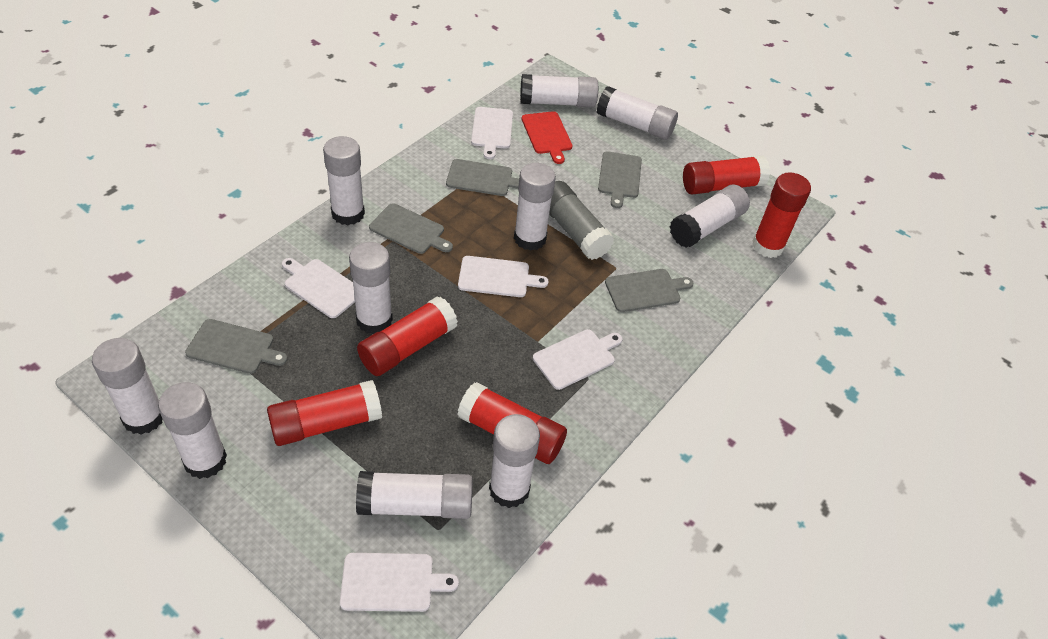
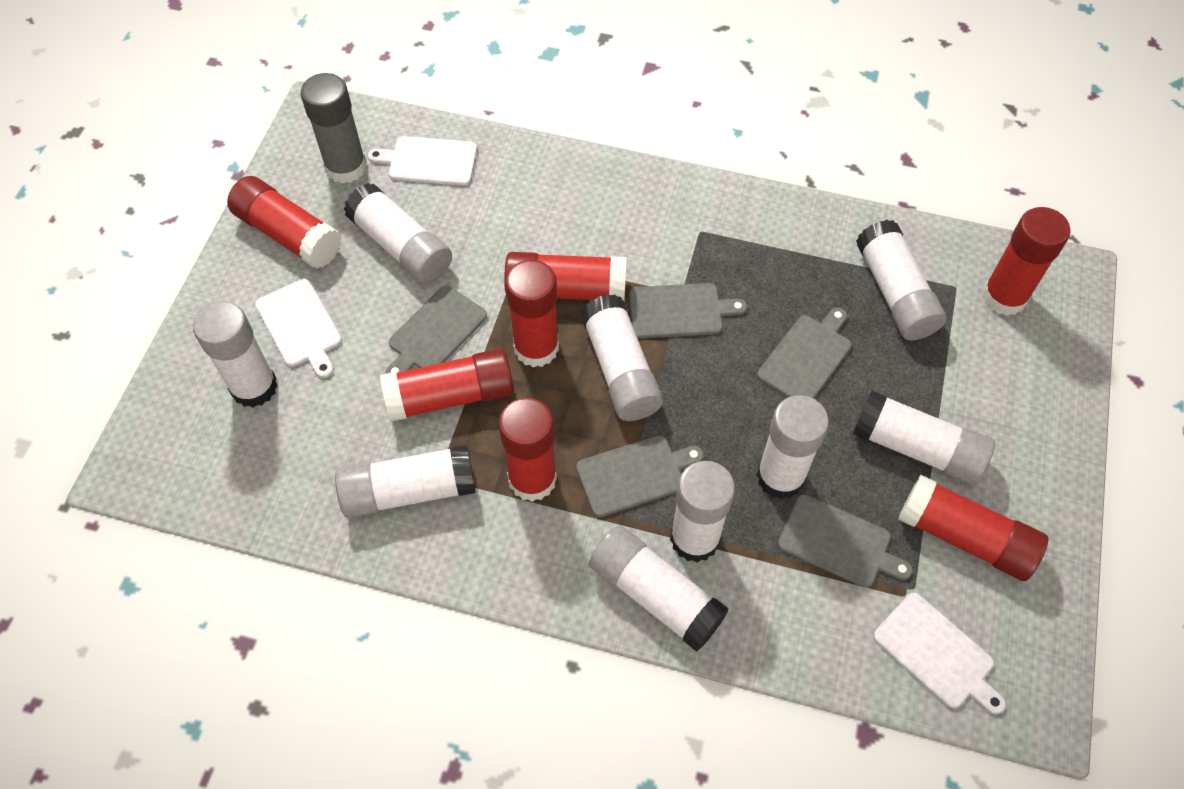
red cutting board: 1 -> 0
red glue stick: 5 -> 7
white cutting board: 5 -> 3
white glue stick: 10 -> 9

